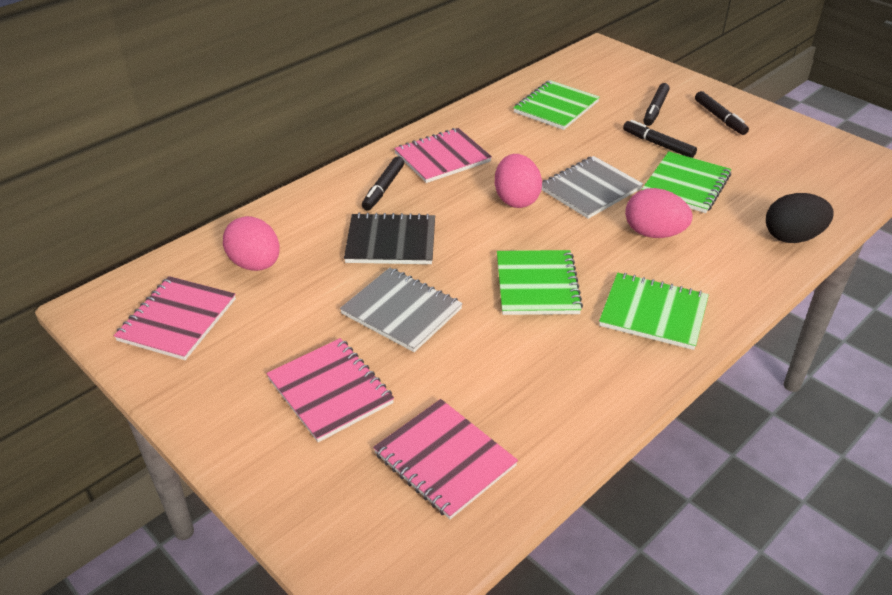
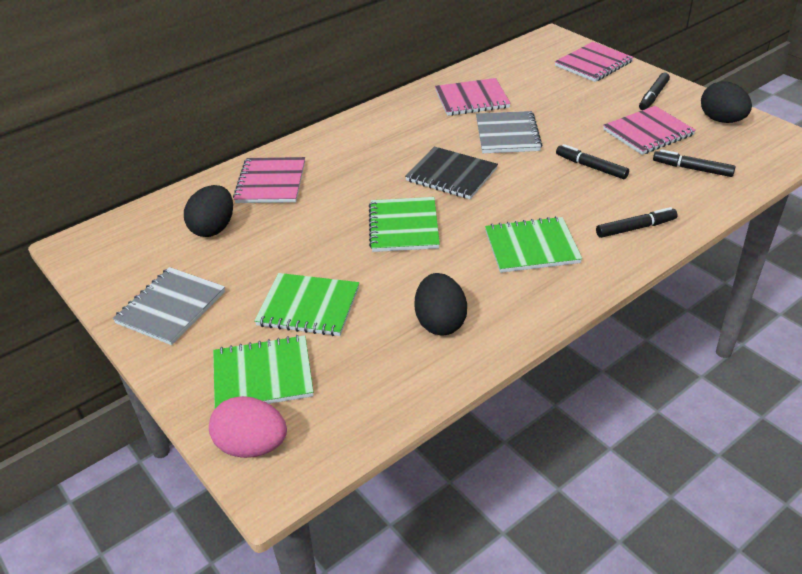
black egg: 1 -> 3
pink egg: 3 -> 1

